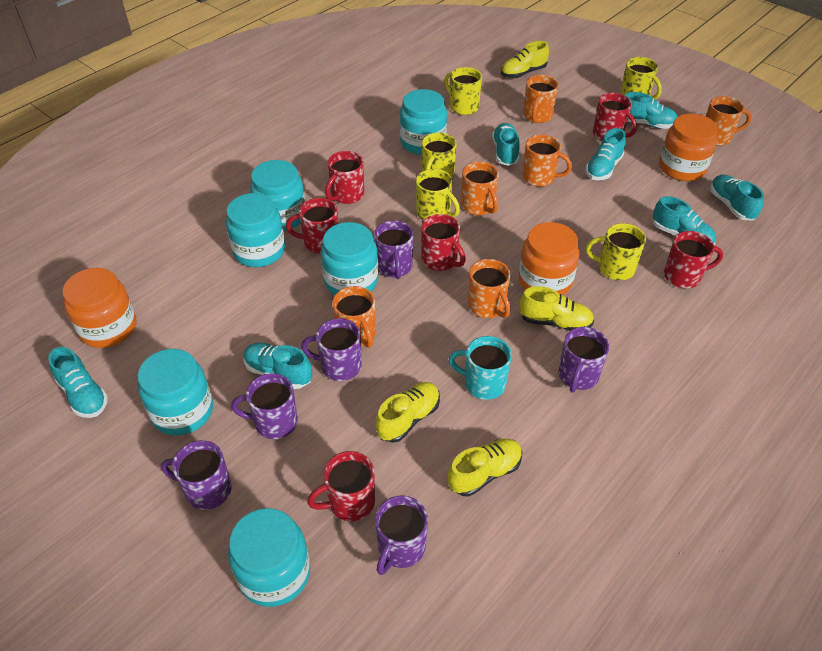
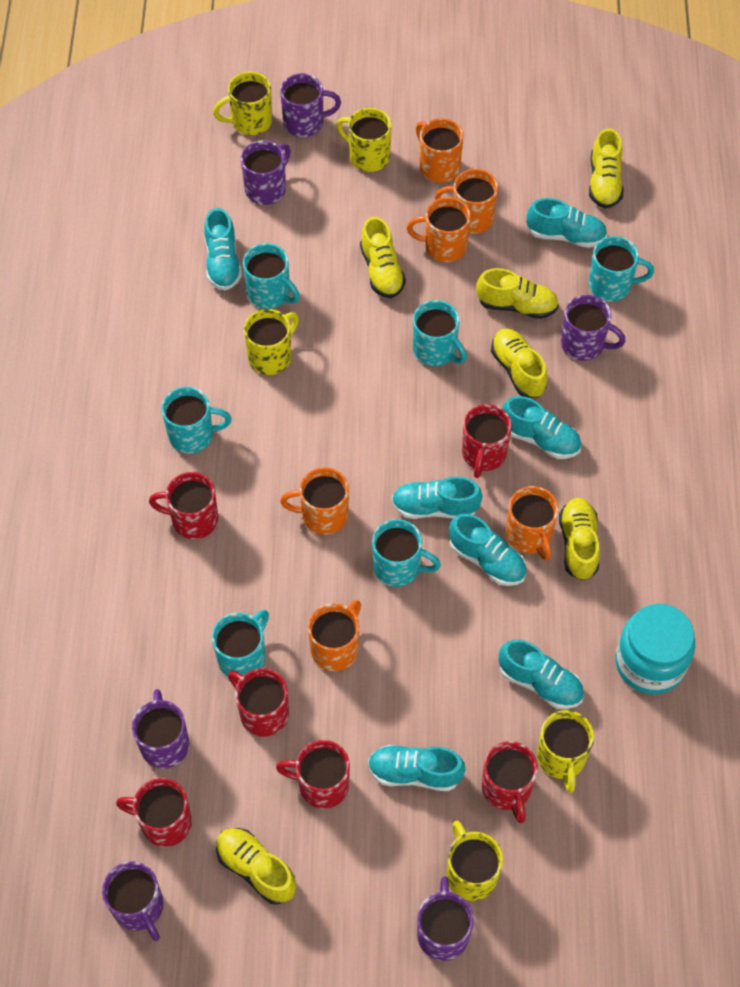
orange jar: 3 -> 0
turquoise jar: 6 -> 1
turquoise mug: 1 -> 6
yellow shoe: 4 -> 6

